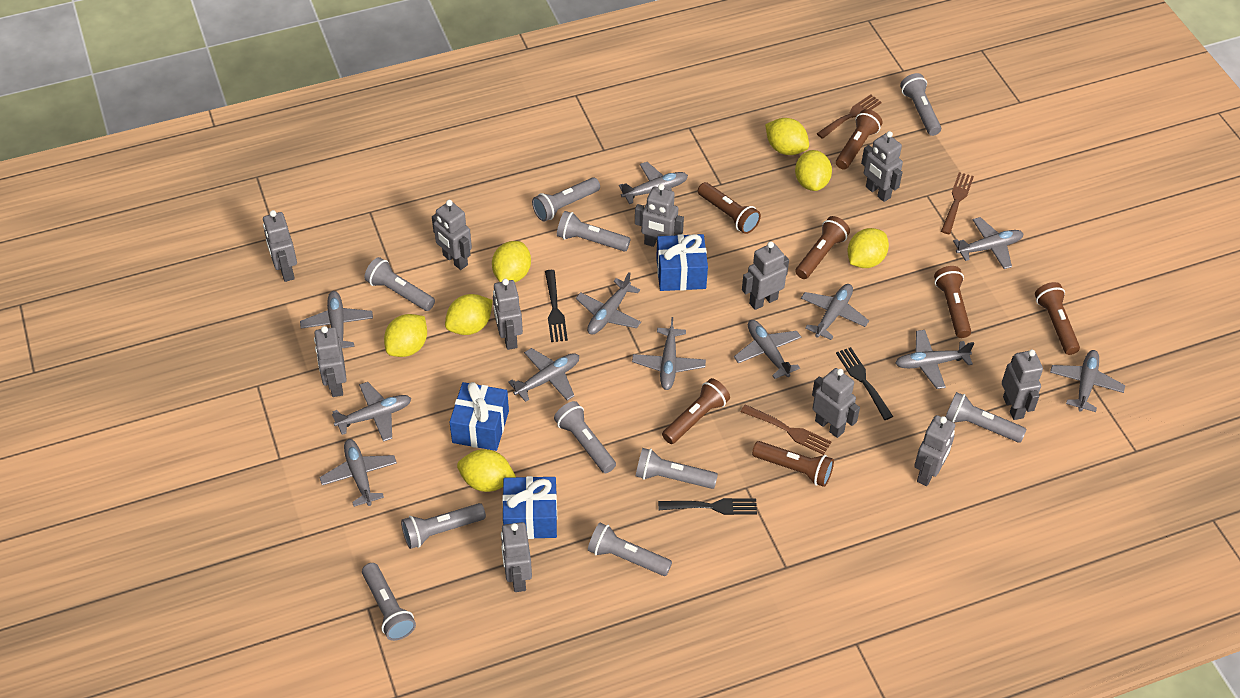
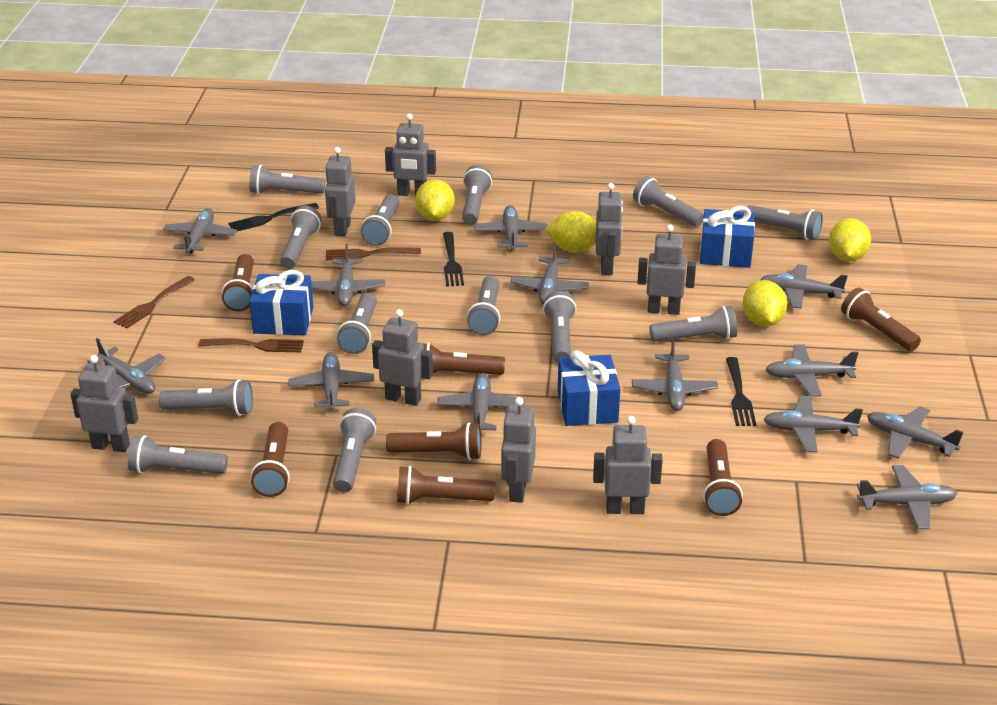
grey flashlight: 10 -> 13
grey plane: 12 -> 13
grey robot: 11 -> 8
yellow lemon: 7 -> 4

